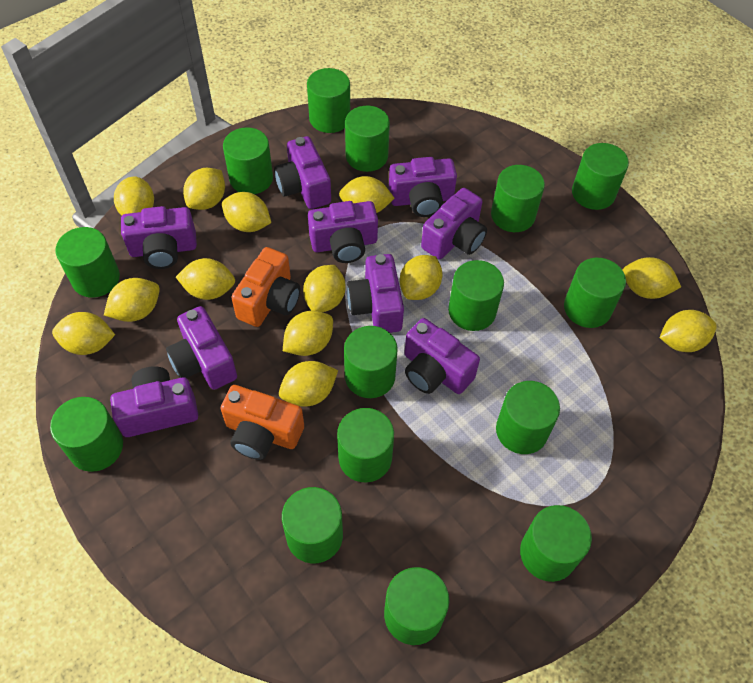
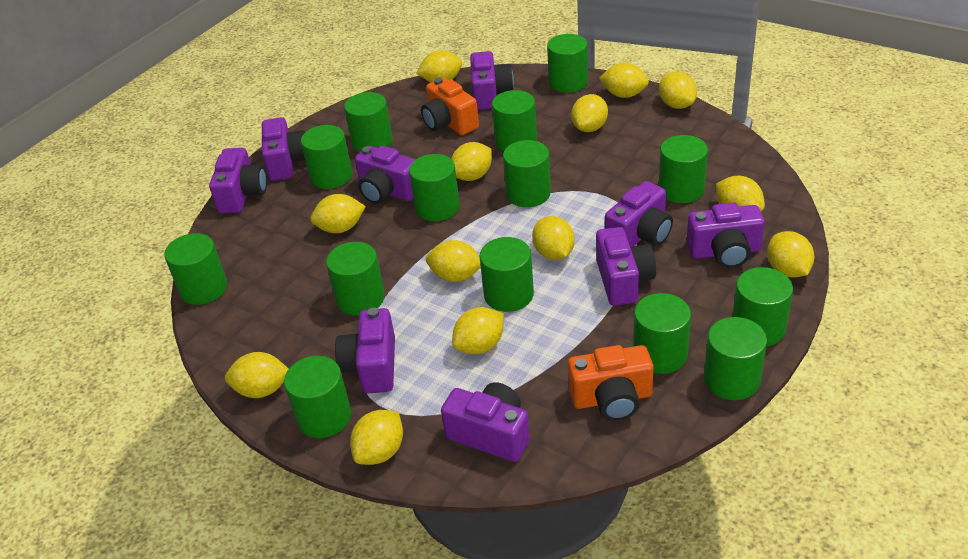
green cylinder: 15 -> 14

